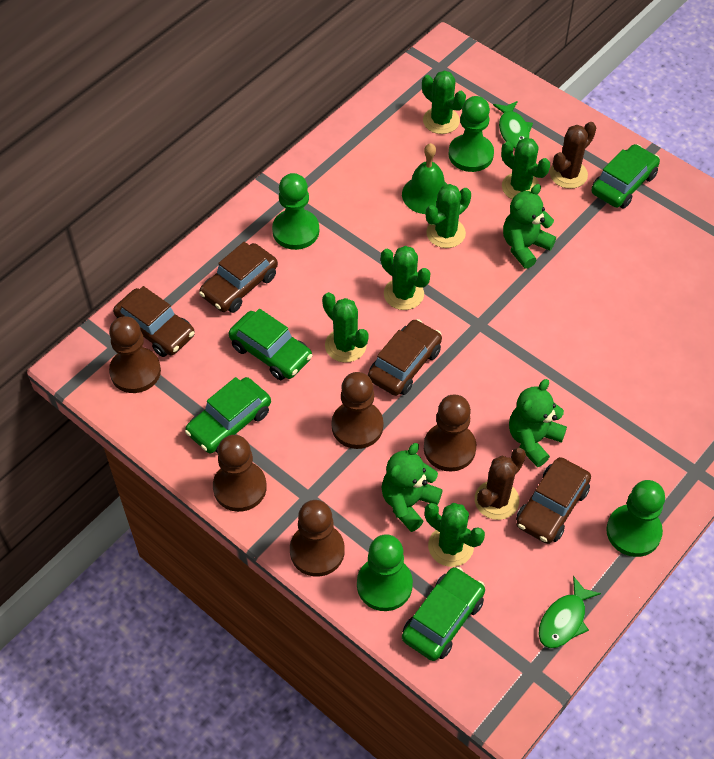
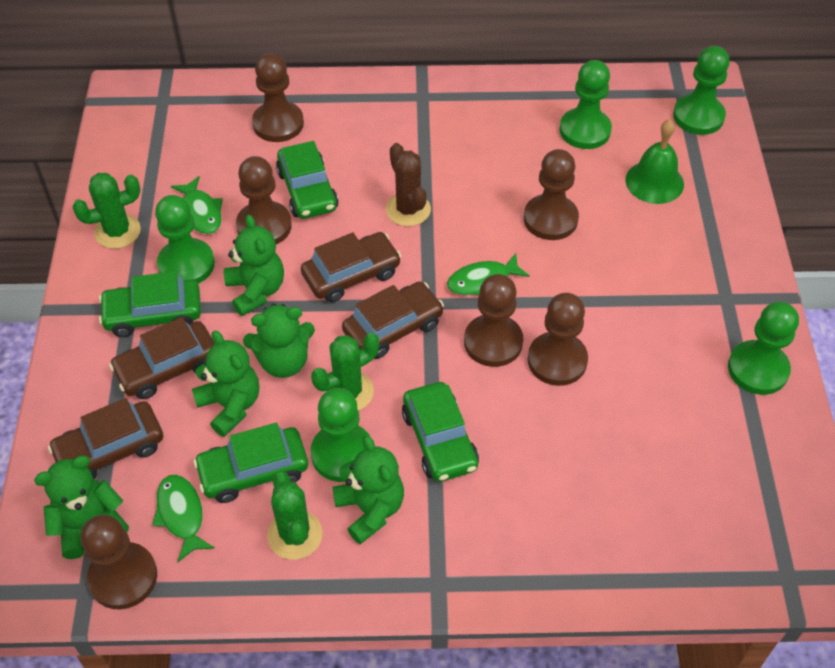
brown cactus: 2 -> 1
brown pawn: 5 -> 6
green cactus: 6 -> 3
green fish: 2 -> 3
green pawn: 4 -> 5
green teddy bear: 3 -> 5

